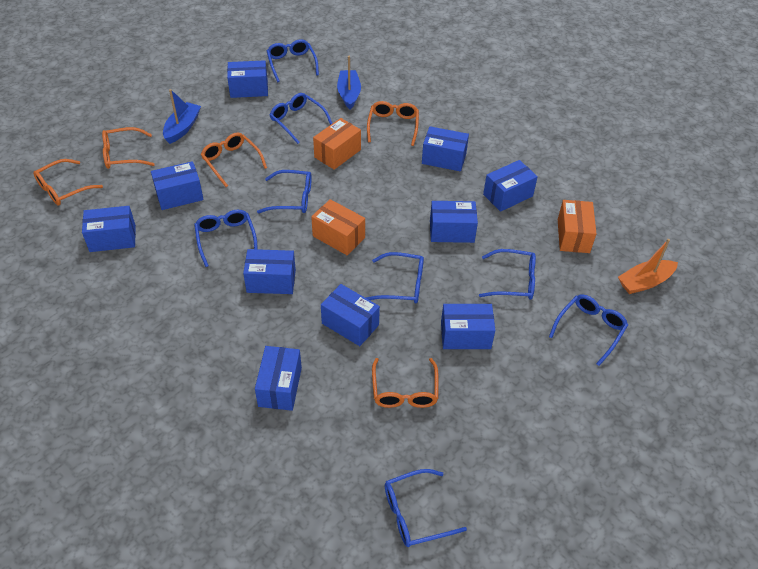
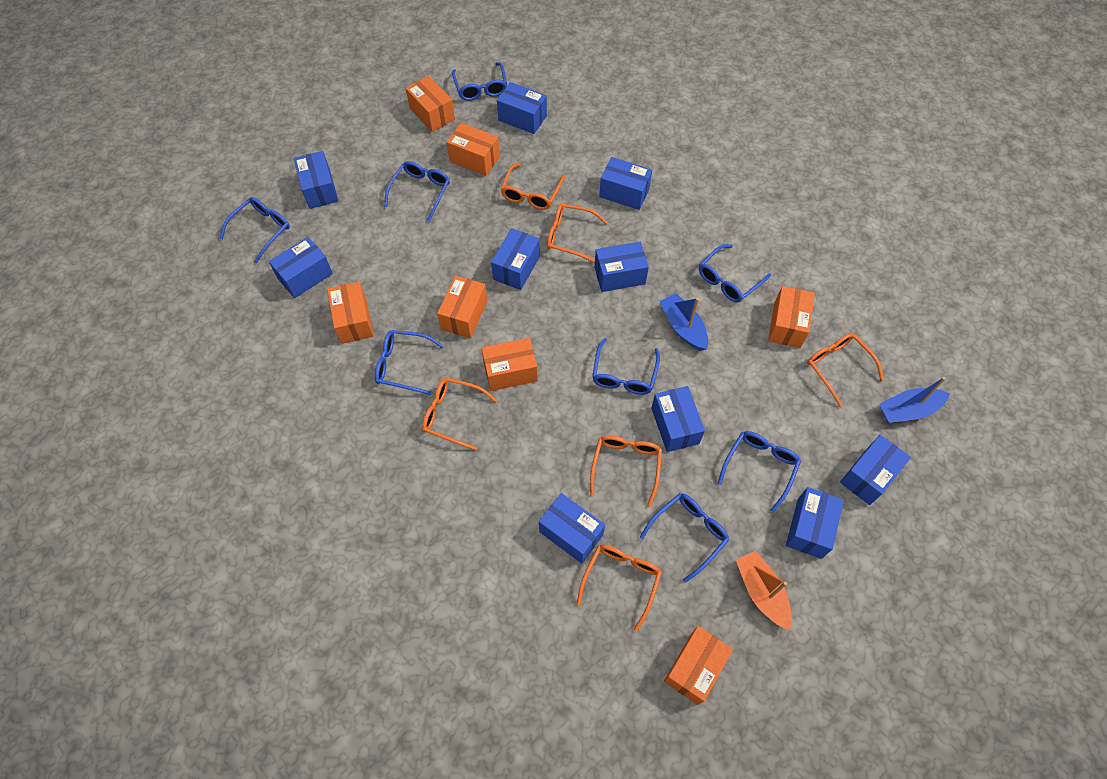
orange box: 3 -> 7
orange glasses: 5 -> 6

